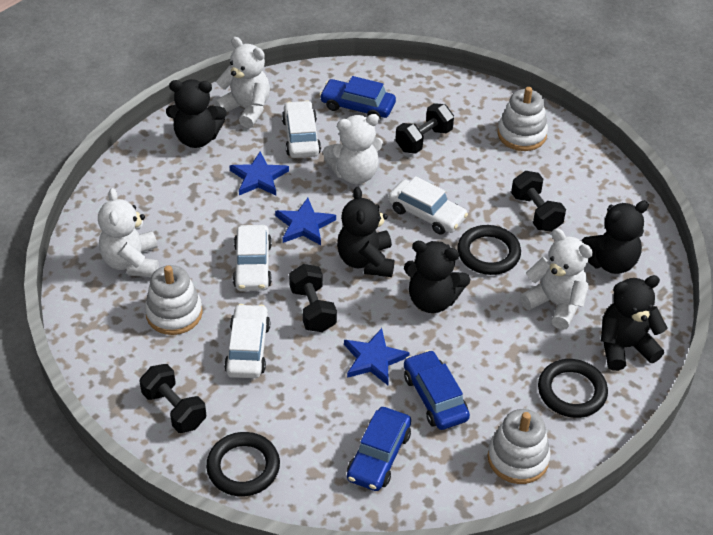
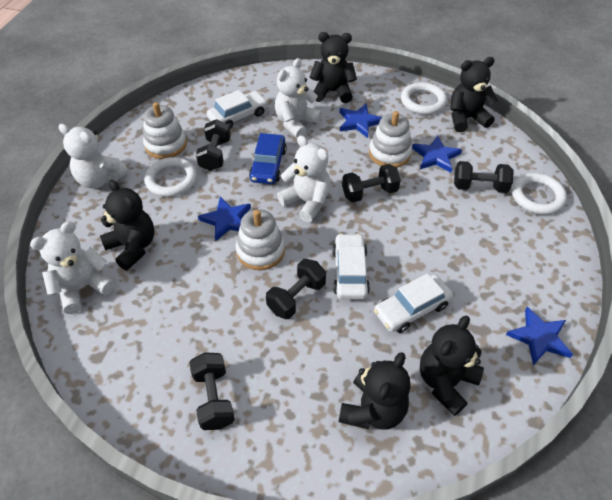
black dumbbell: 4 -> 5
black ring: 3 -> 0
blue car: 3 -> 1
blue star: 3 -> 4
white car: 4 -> 3
white ring: 0 -> 3

